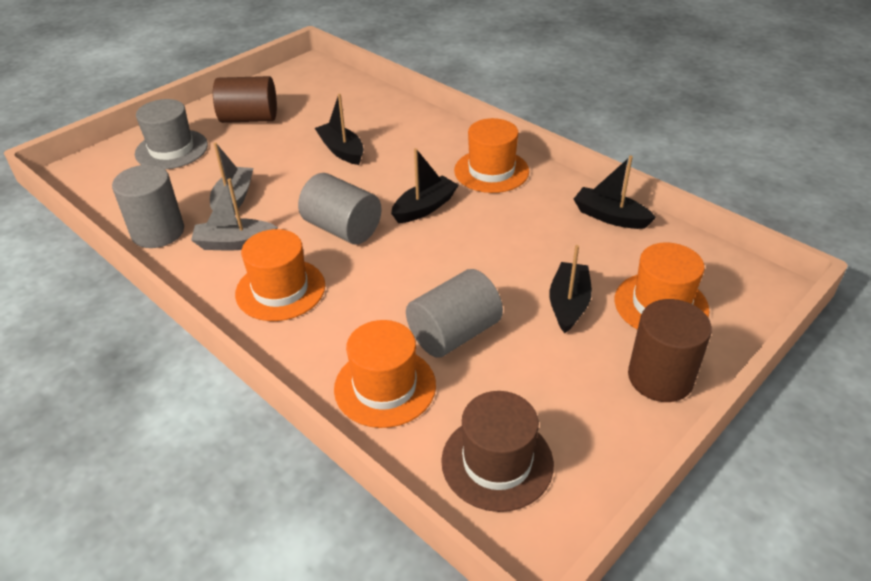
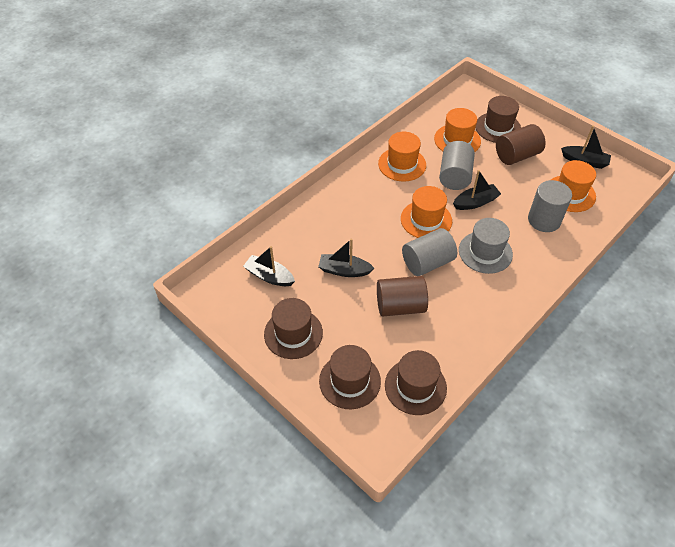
brown hat: 1 -> 4
grey boat: 2 -> 0

